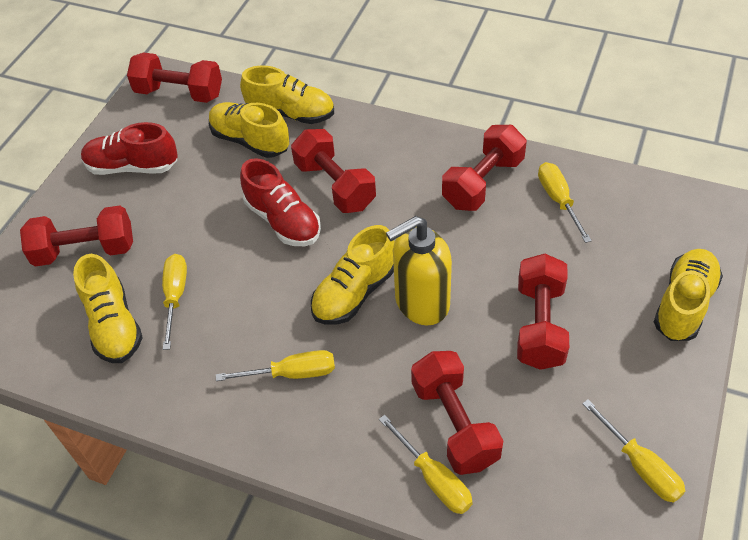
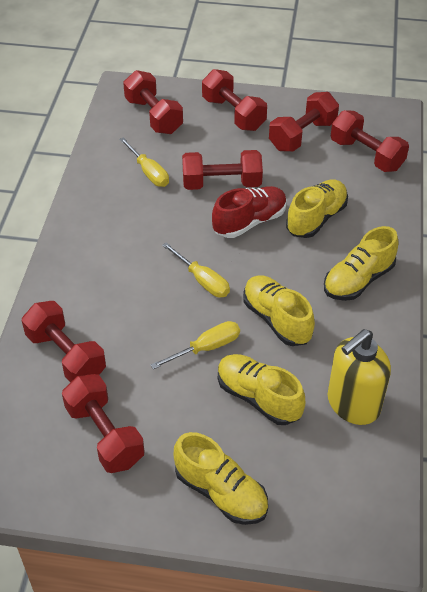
red dumbbell: 6 -> 7
red shoe: 2 -> 1
yellow screwdriver: 5 -> 3

